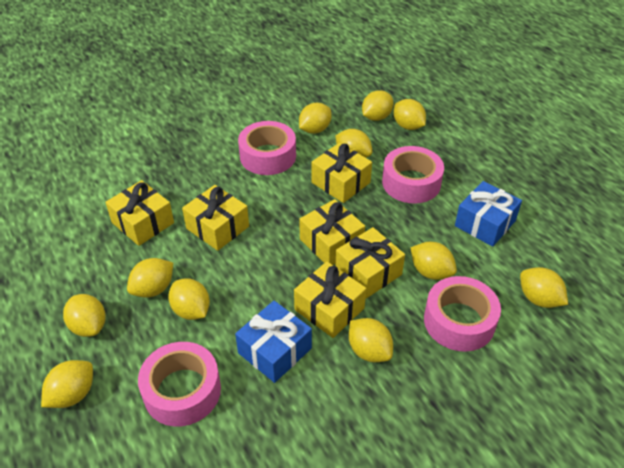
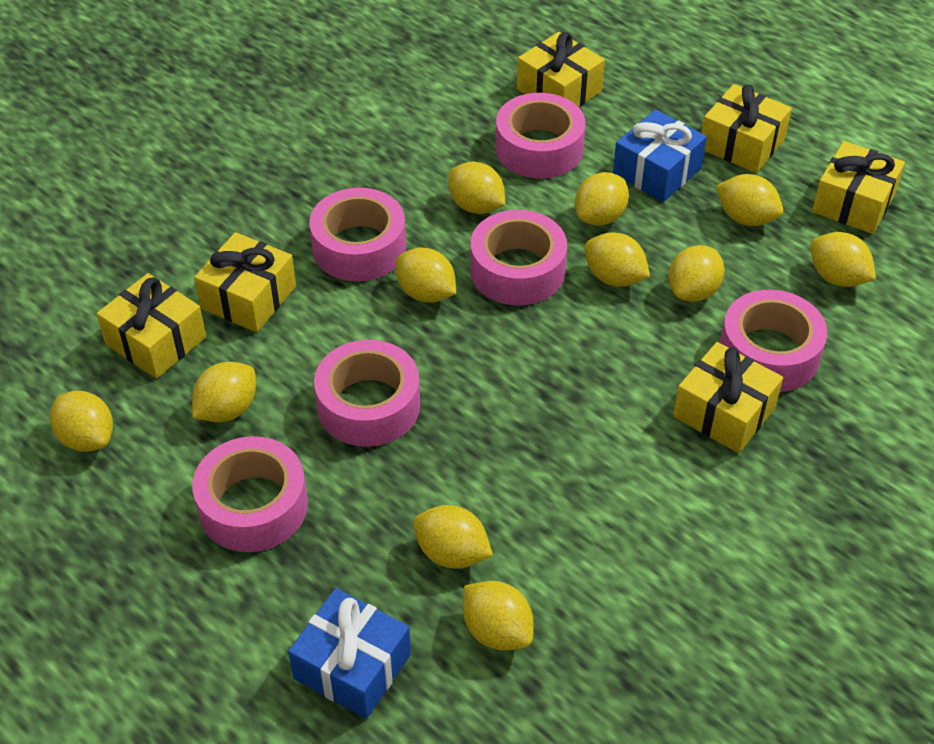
pink tape: 4 -> 6

